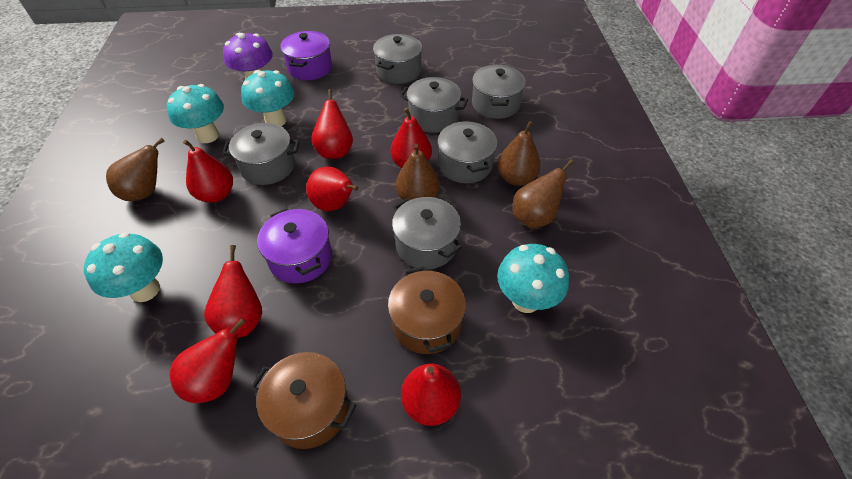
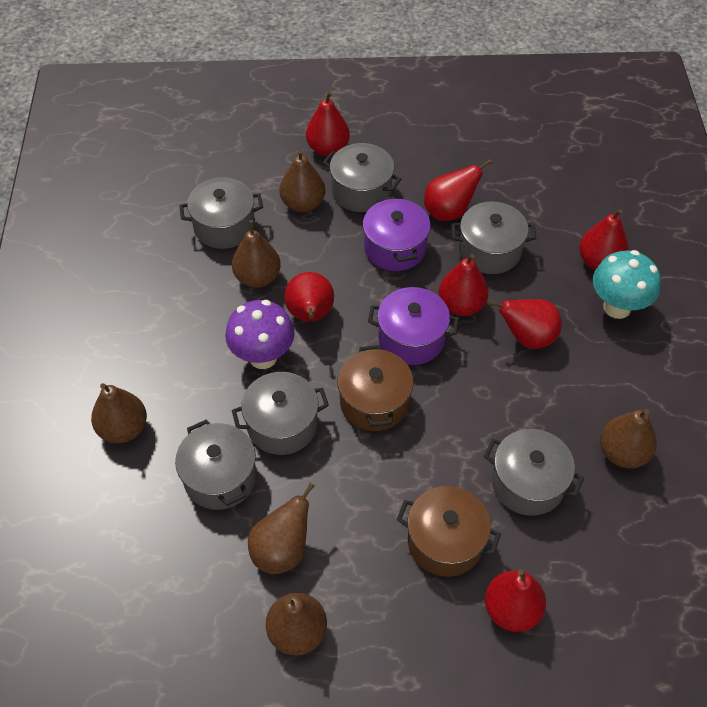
brown pear: 4 -> 6
turquoise mushroom: 4 -> 1

